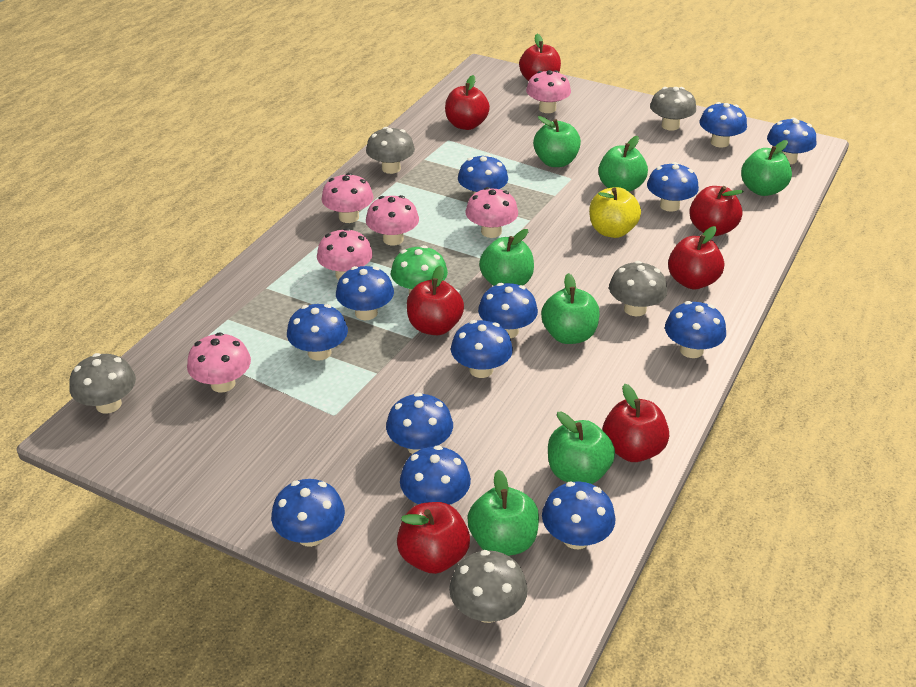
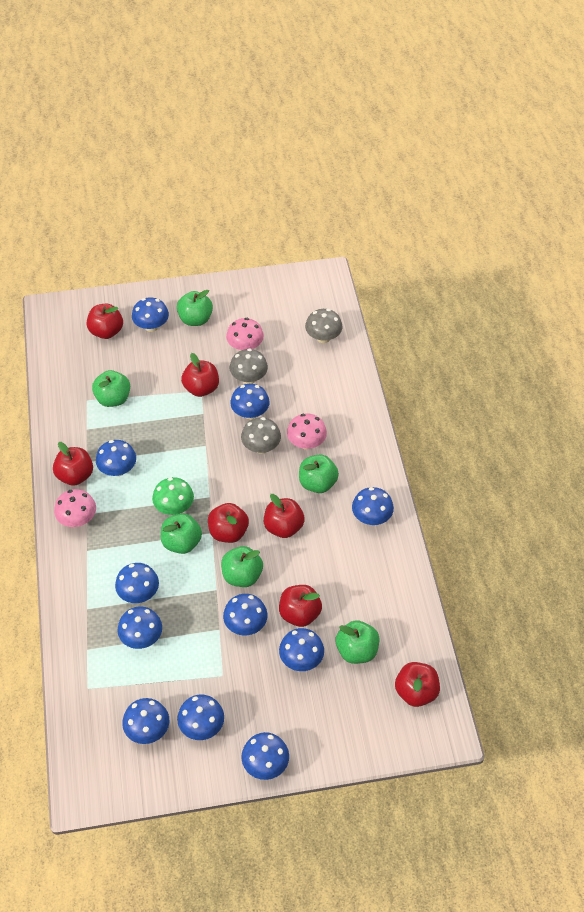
blue mushroom: 13 -> 11
green apple: 7 -> 6
grey mushroom: 5 -> 3
pink mushroom: 6 -> 3
yellow apple: 1 -> 0

